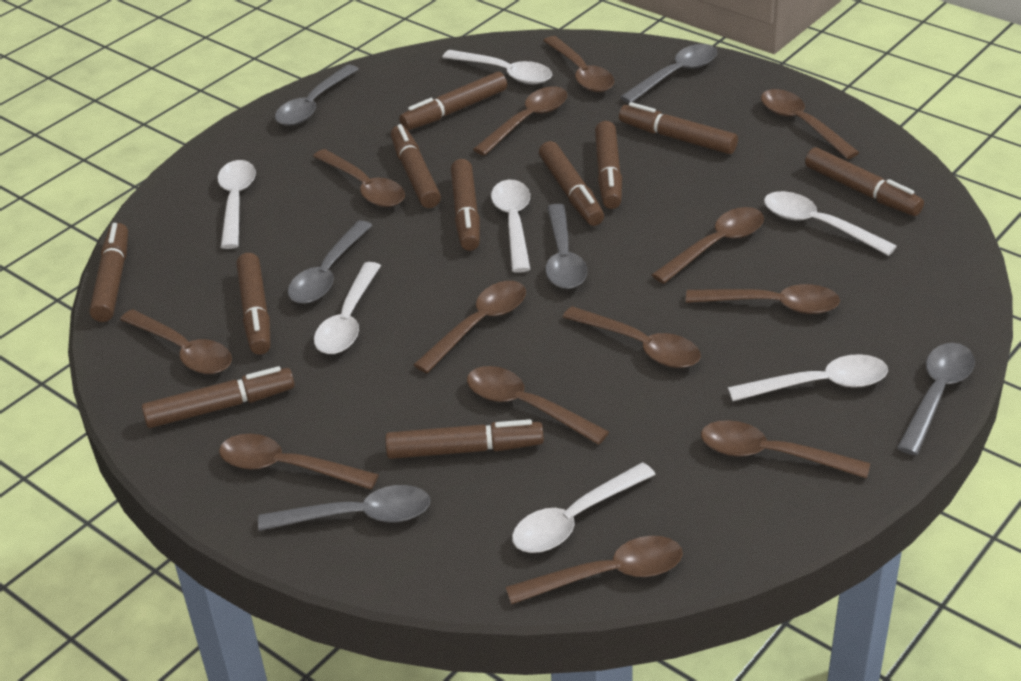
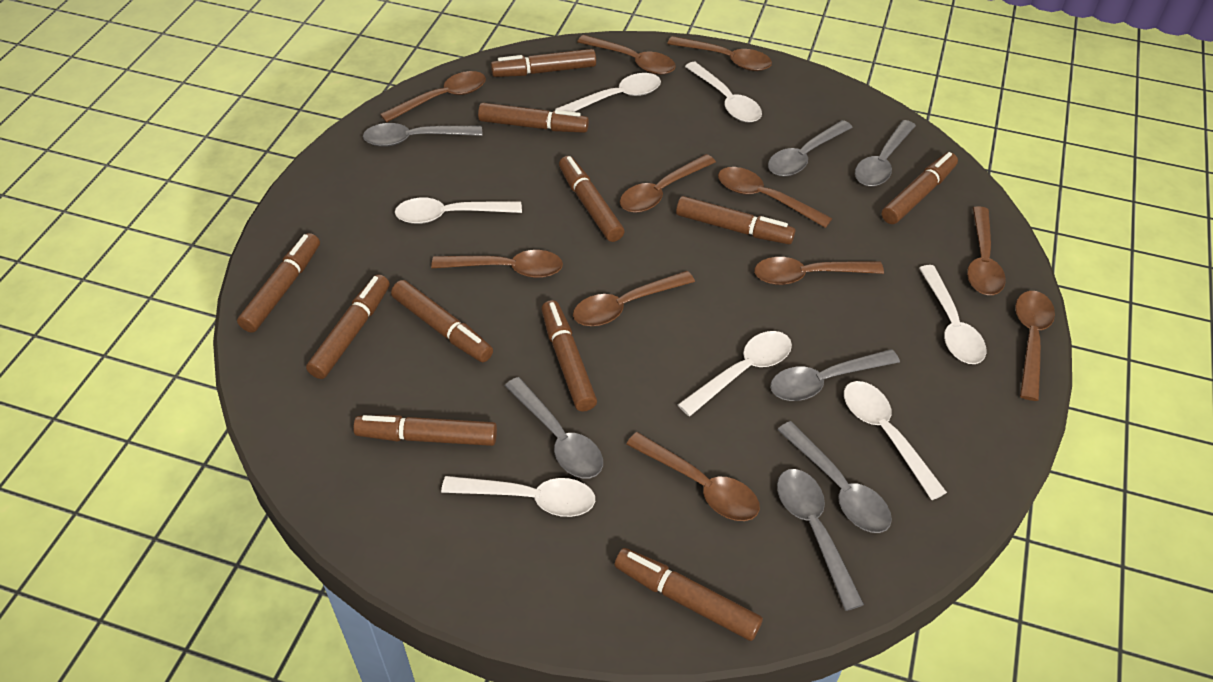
brown spoon: 13 -> 11
grey spoon: 6 -> 7

